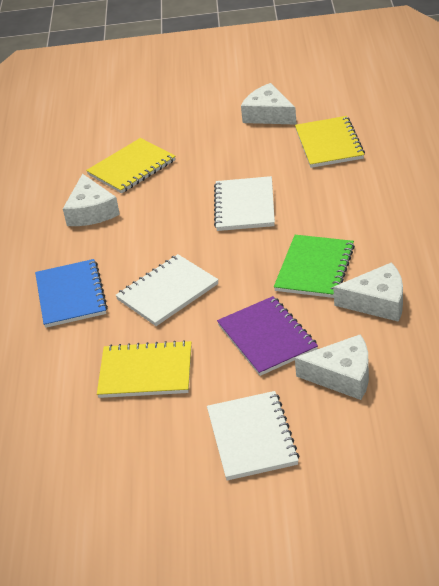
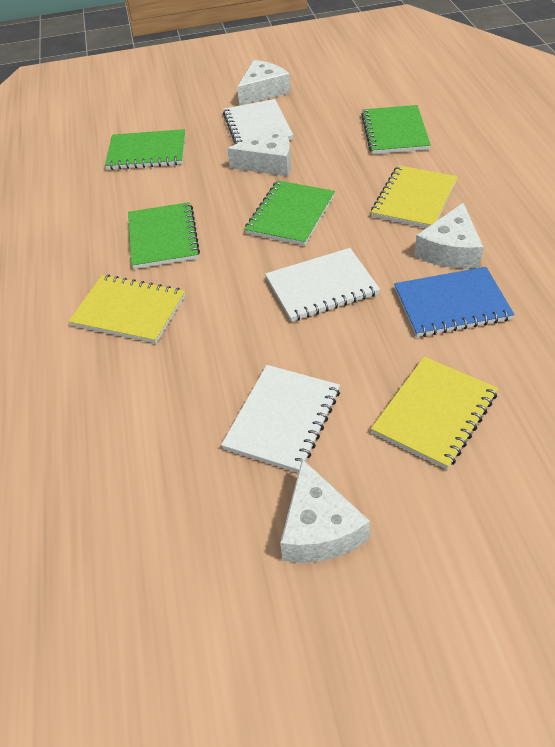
green notebook: 1 -> 4
purple notebook: 1 -> 0

